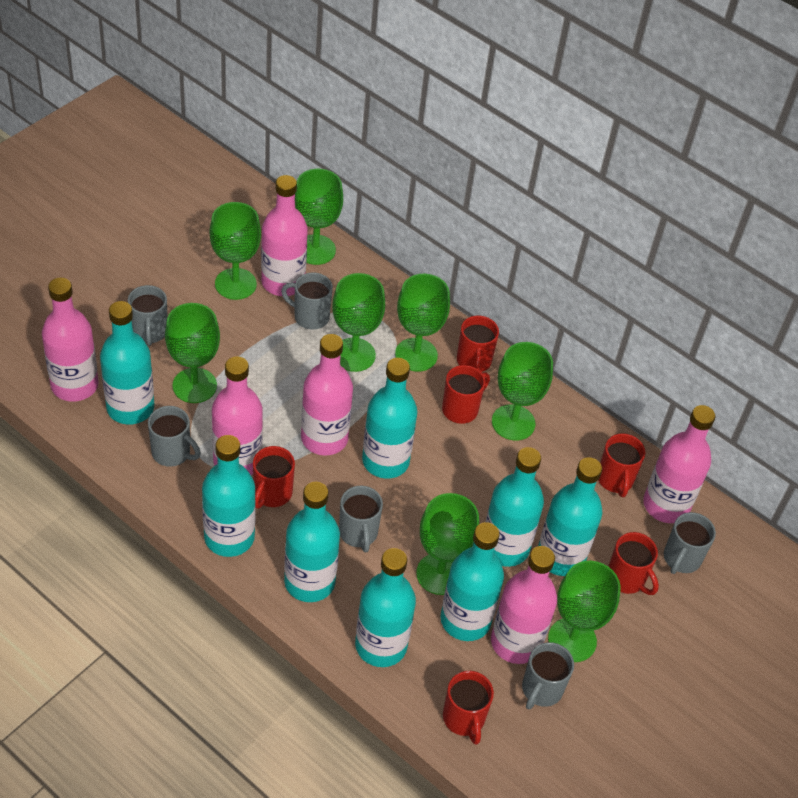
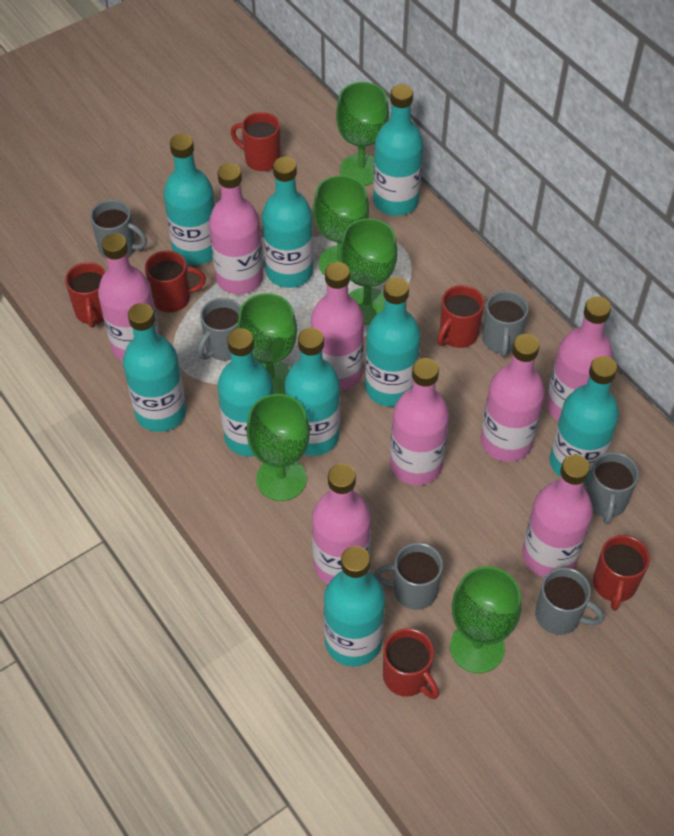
green goblet: 8 -> 6
pink bottle: 6 -> 8
turquoise bottle: 8 -> 9

